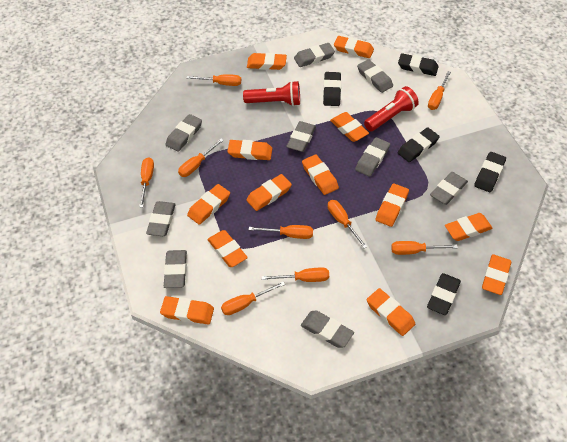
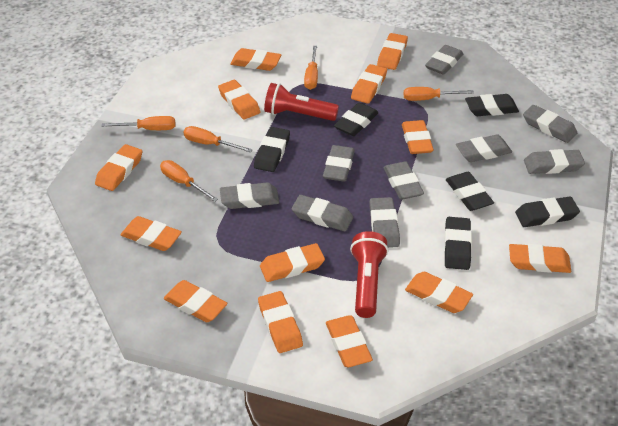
black eraser: 5 -> 6
orange screwdriver: 9 -> 5

